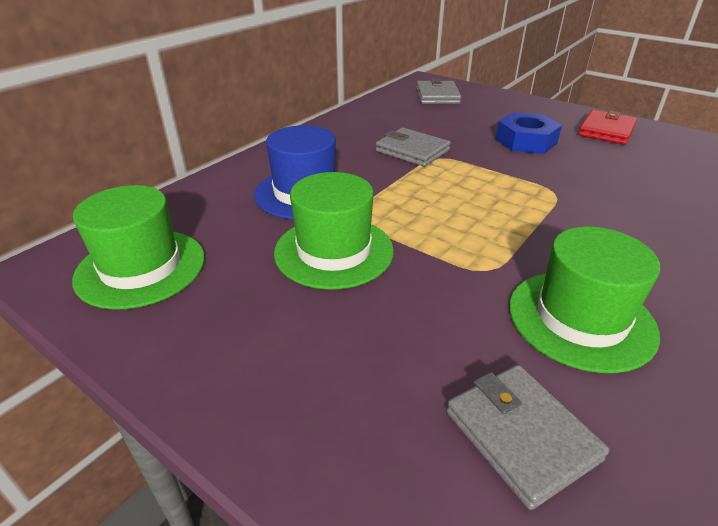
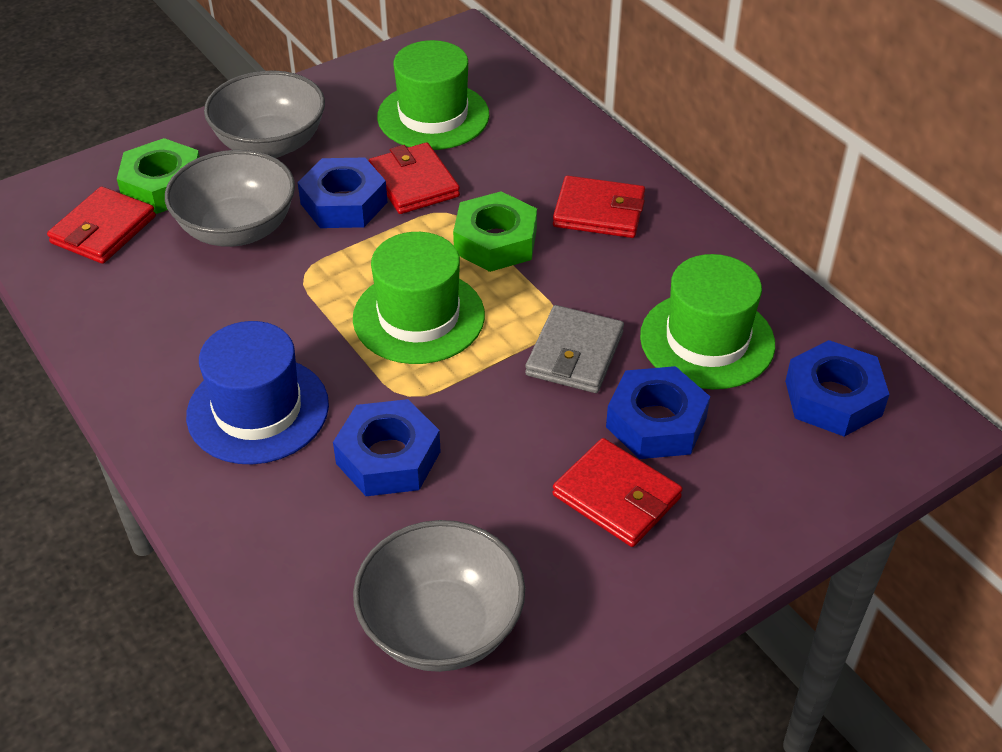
blue nut: 1 -> 4
green nut: 0 -> 2
grey bowl: 0 -> 3
grey wallet: 3 -> 1
red wallet: 1 -> 4

